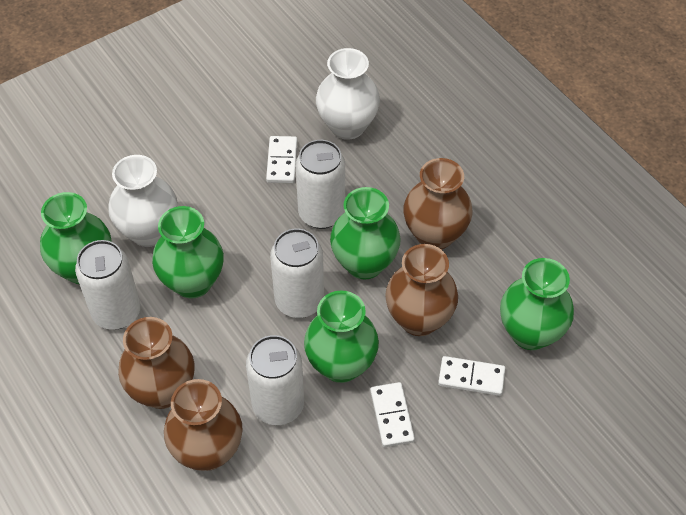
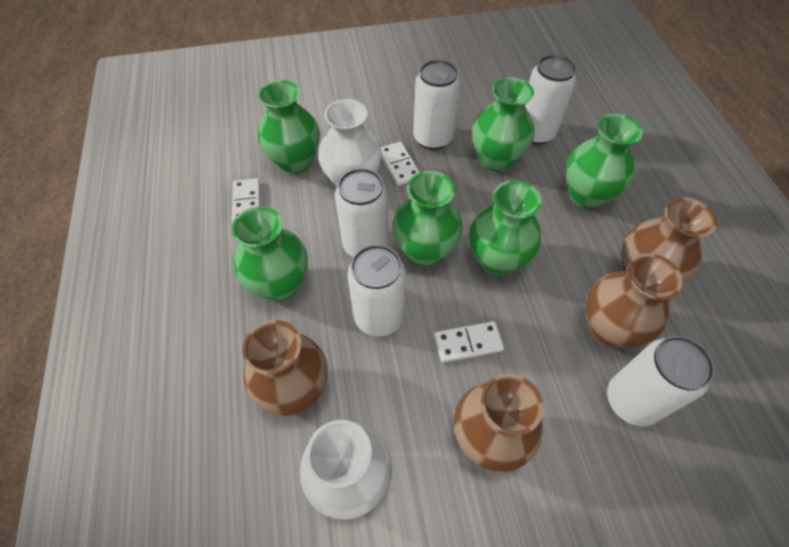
green vase: 5 -> 6
white can: 4 -> 5

